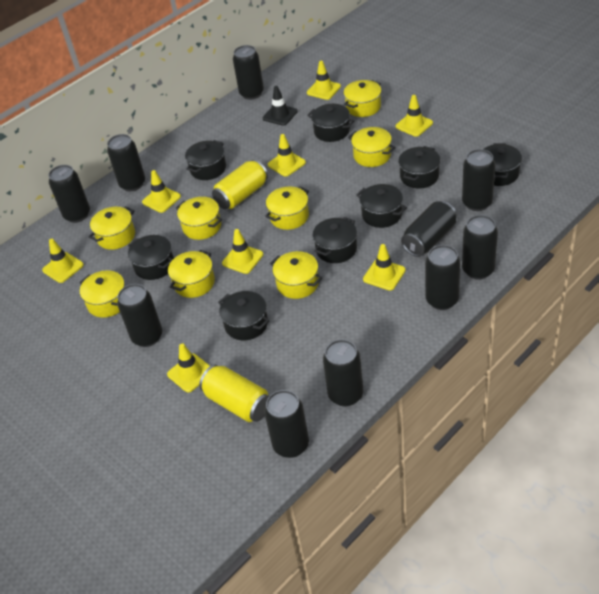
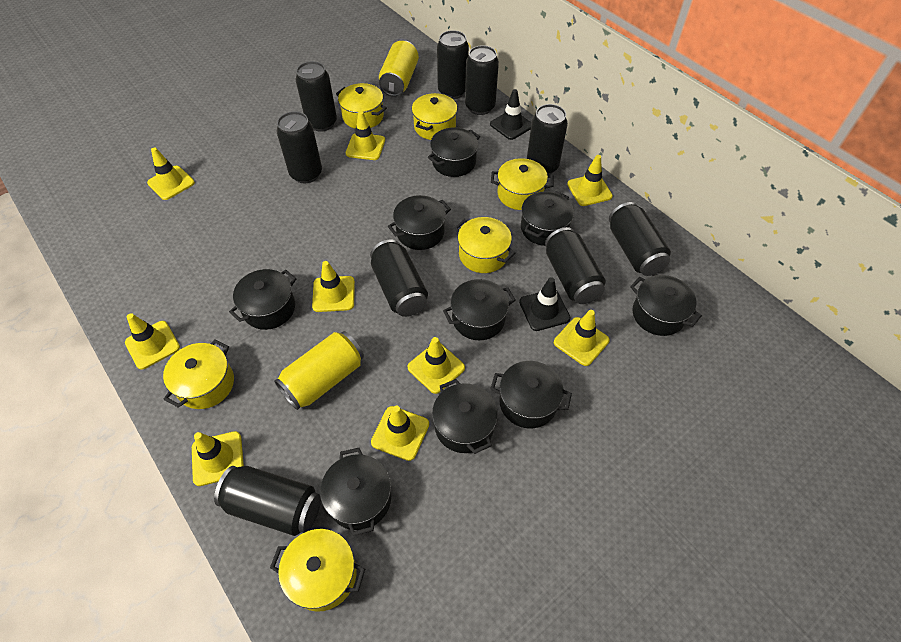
black can: 10 -> 9
black pot: 8 -> 9
black traffic cone: 1 -> 2
yellow pot: 8 -> 6
yellow traffic cone: 8 -> 9

